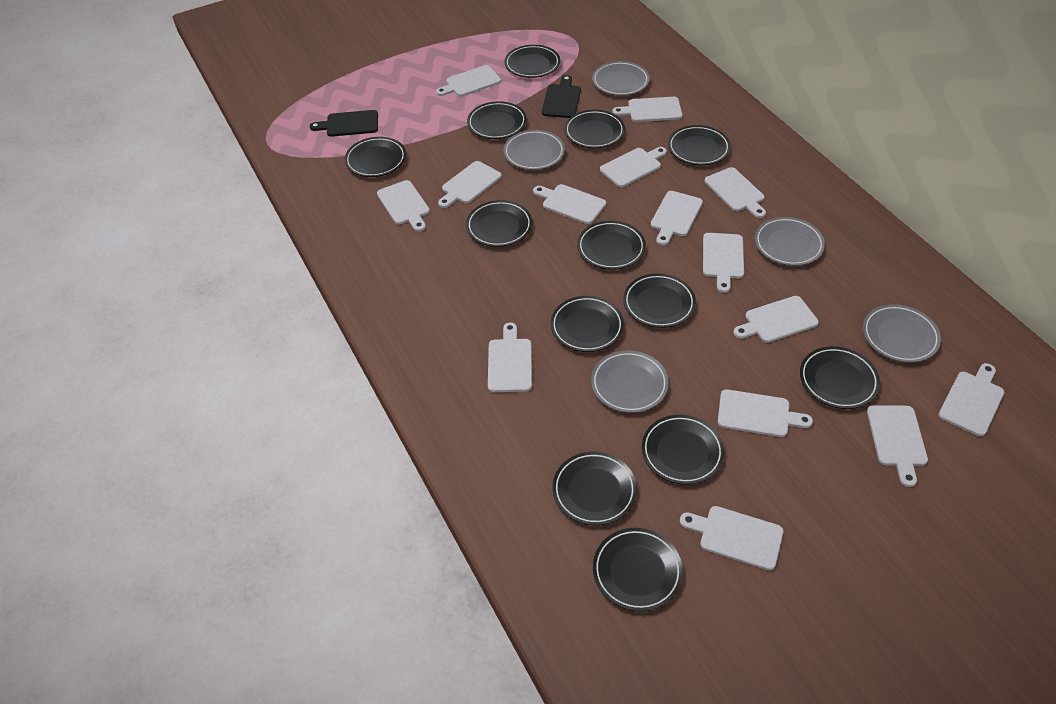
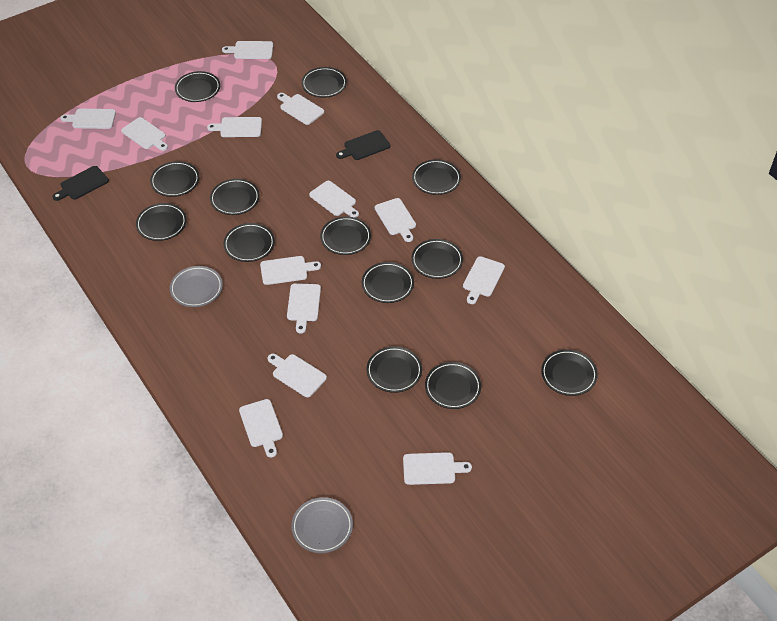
grey plate: 5 -> 2
white cutting board: 15 -> 13

